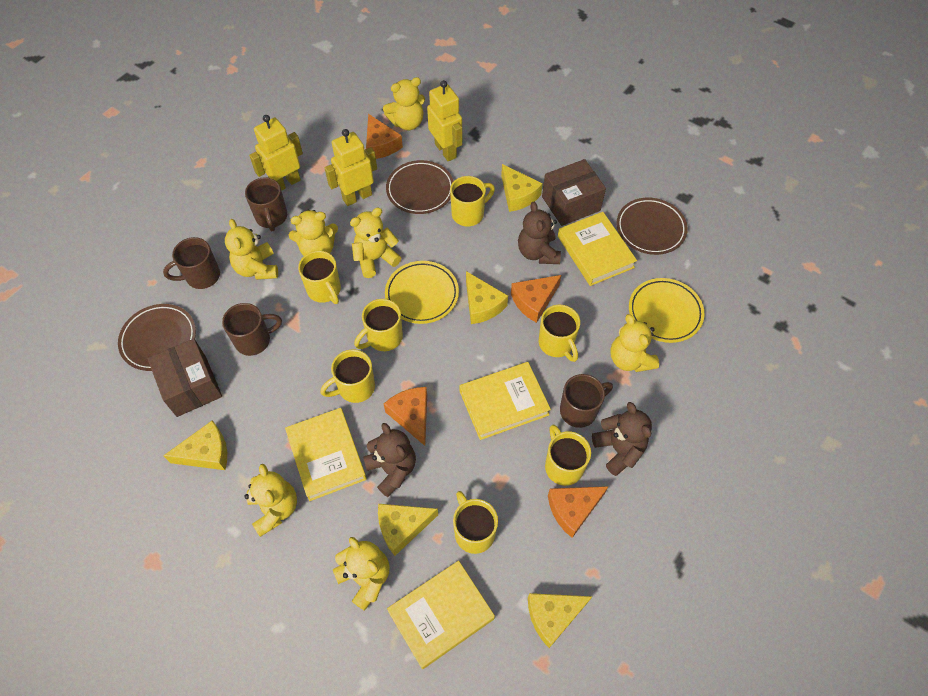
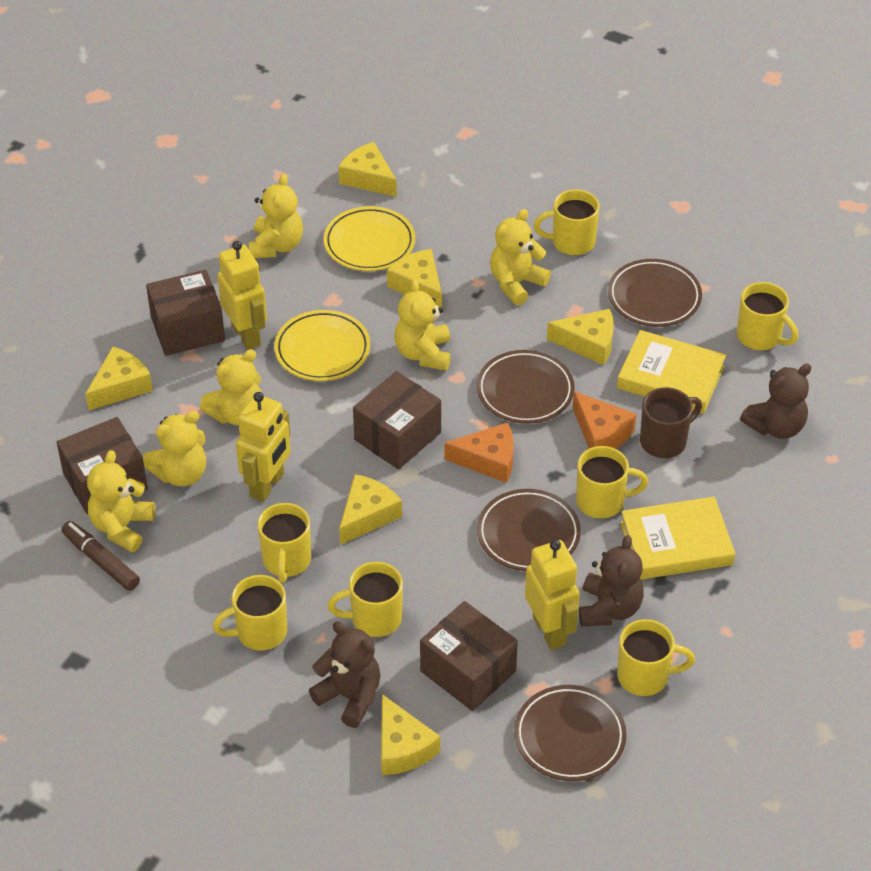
brown box: 2 -> 4
brown marker: 0 -> 1
brown mug: 4 -> 1
brown plate: 3 -> 4
orange cheese: 4 -> 2
yellow book: 4 -> 2
yellow cheese: 5 -> 6
yellow teddy bear: 7 -> 6

